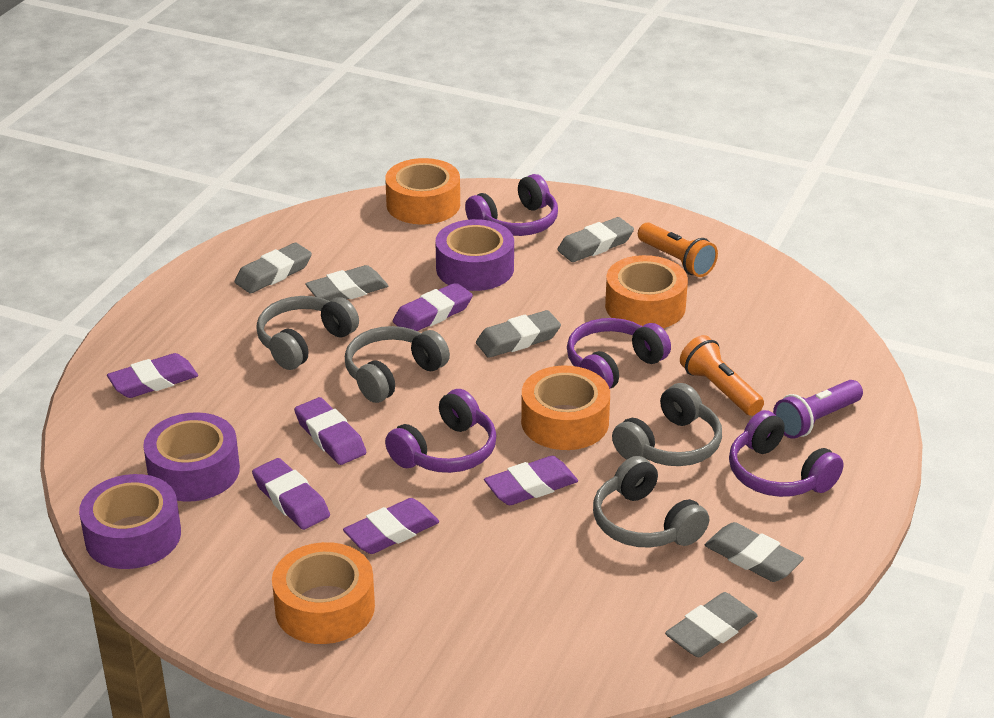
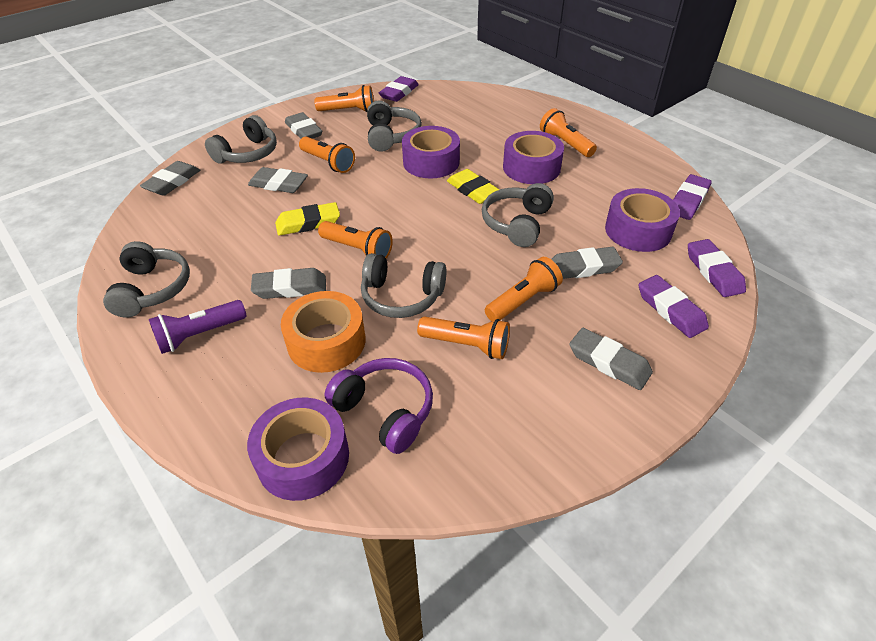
grey headphones: 4 -> 5
orange flashlight: 2 -> 6
orange tape: 4 -> 1
purple eraser: 6 -> 4
purple headphones: 4 -> 1
purple tape: 3 -> 4
yellow eraser: 0 -> 2

